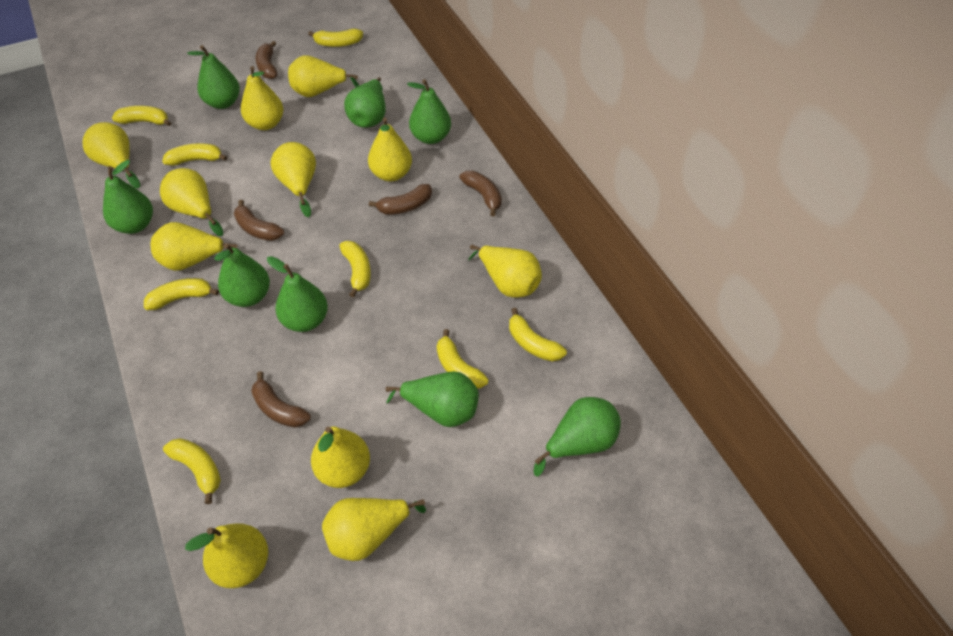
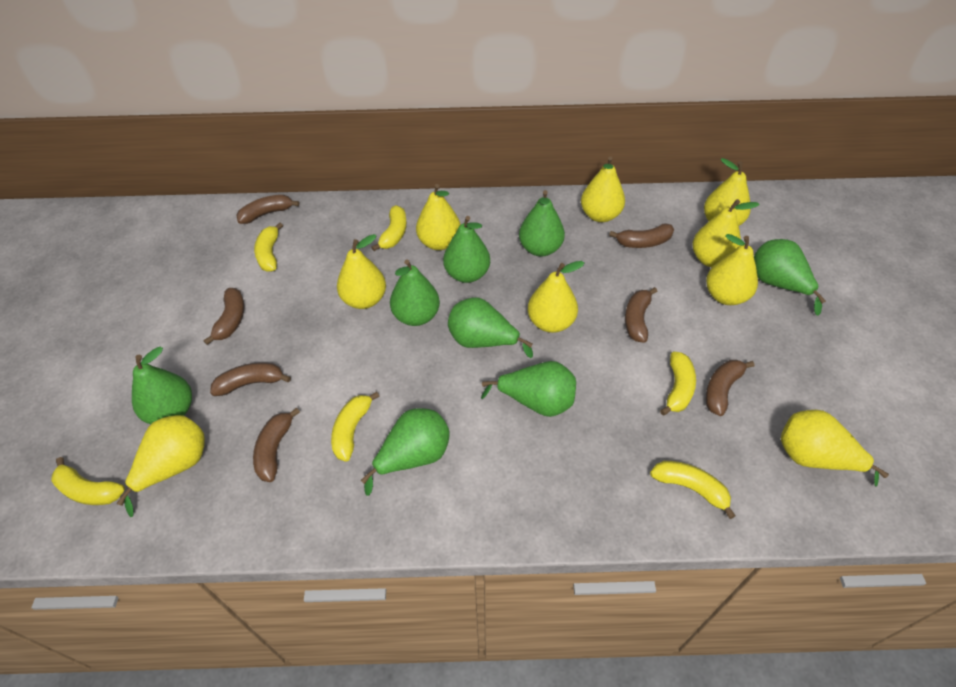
brown banana: 5 -> 7
yellow banana: 8 -> 6
yellow pear: 11 -> 9

